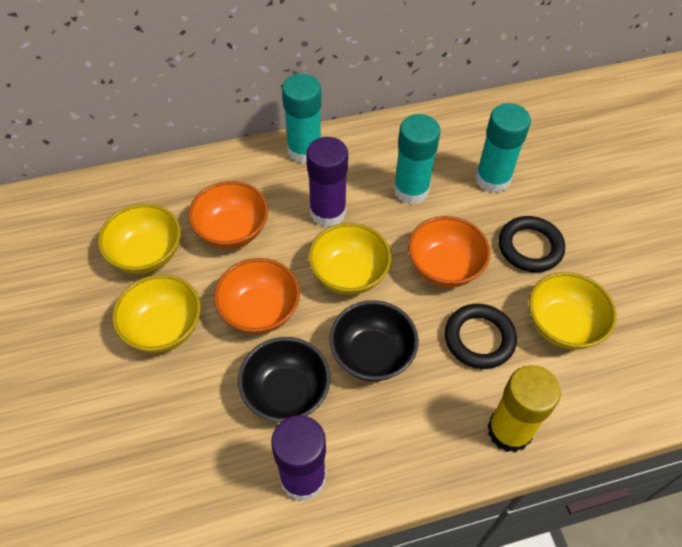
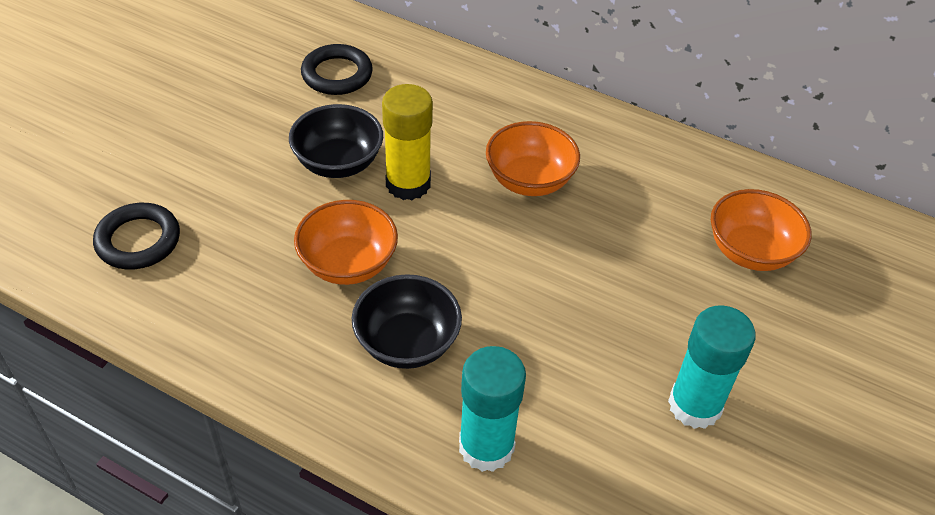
purple glue stick: 2 -> 0
turquoise glue stick: 3 -> 2
yellow bowl: 4 -> 0

